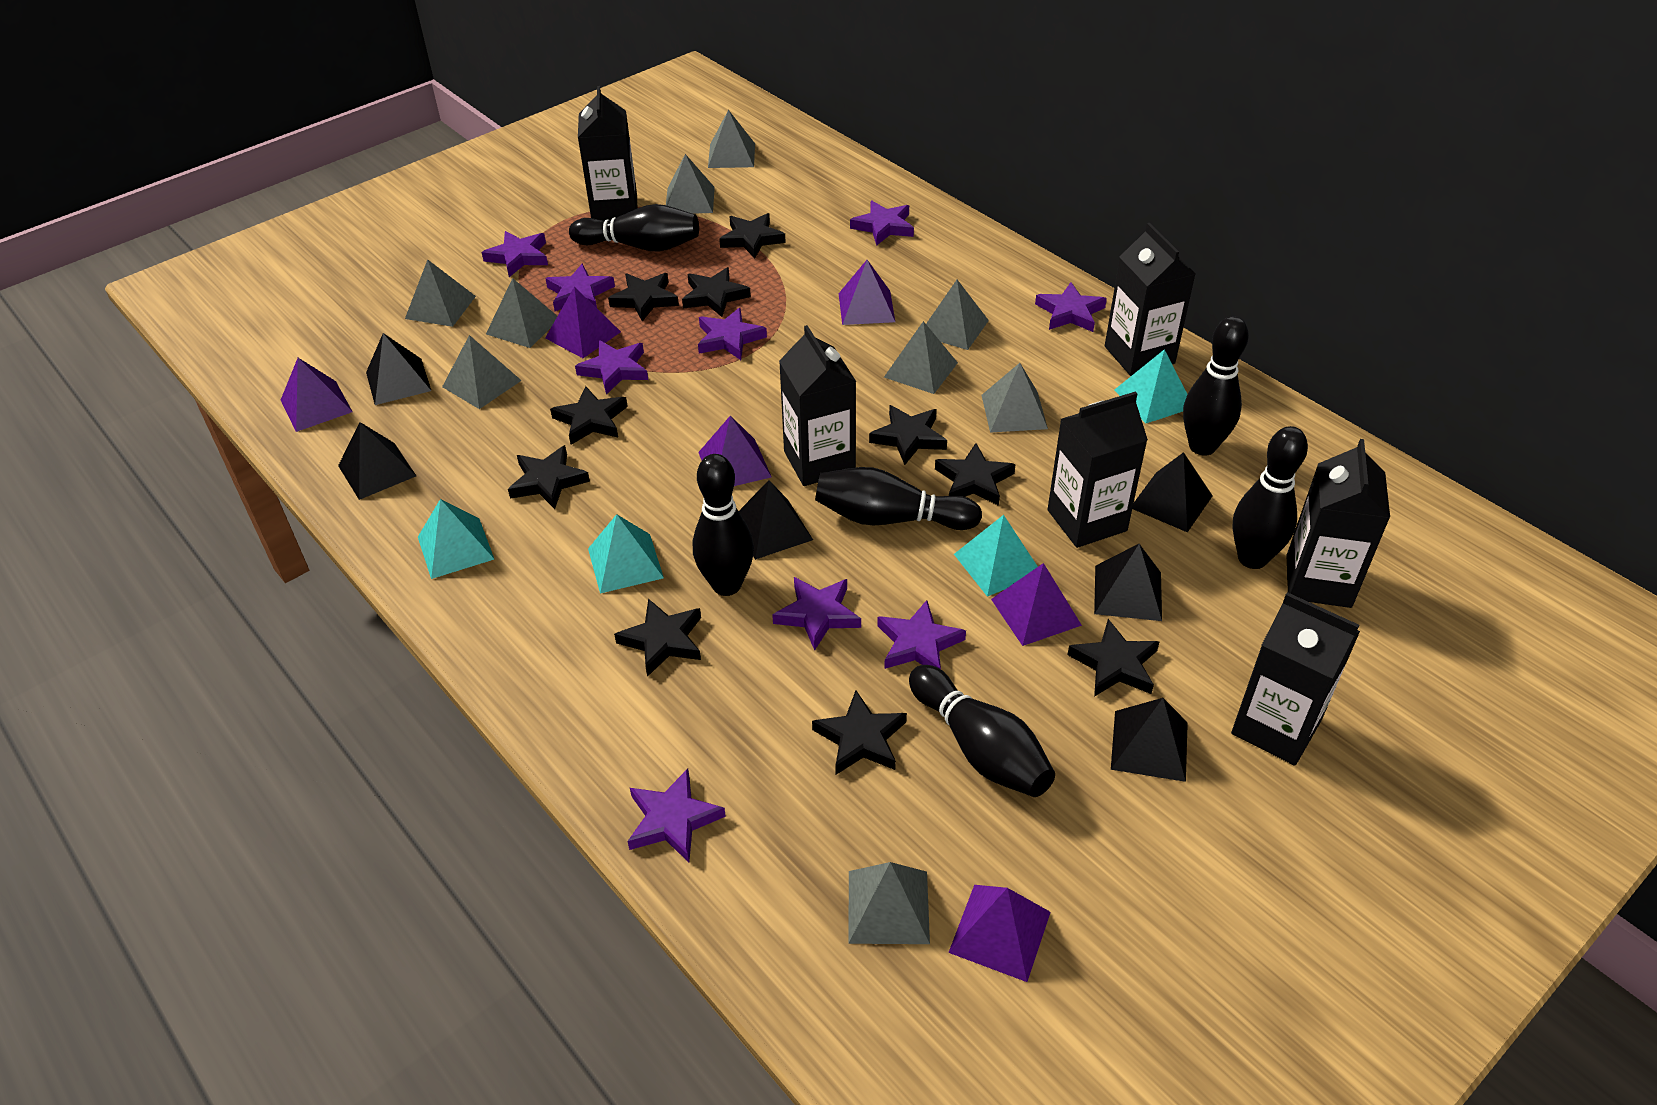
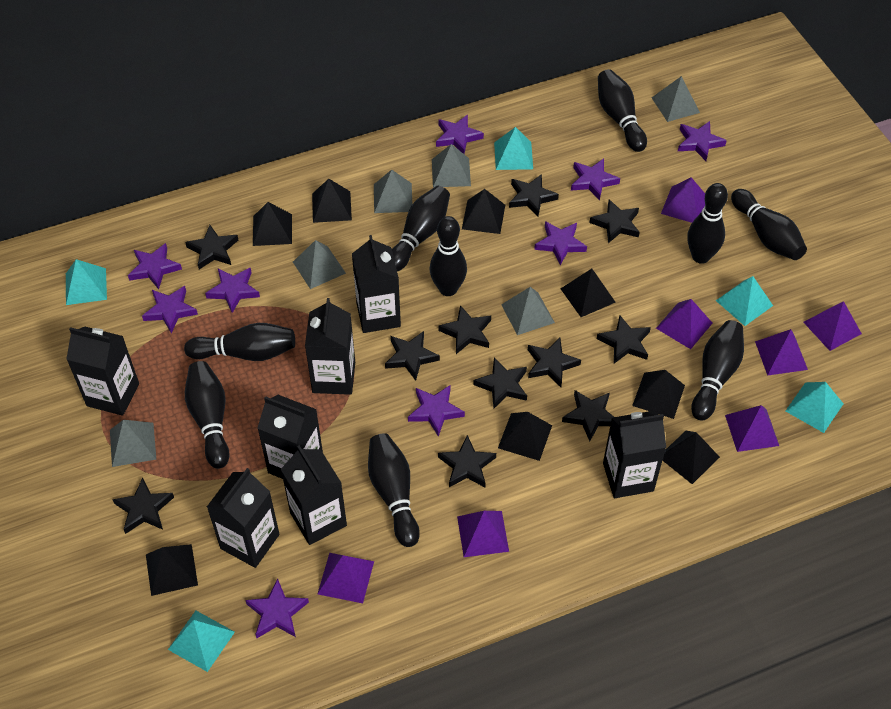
black bowling pin: 6 -> 9
black carton: 6 -> 7
black pyramid: 6 -> 8
black star: 10 -> 11
grey pyramid: 9 -> 6
purple pyramid: 6 -> 7
turquoise pyramid: 4 -> 5

